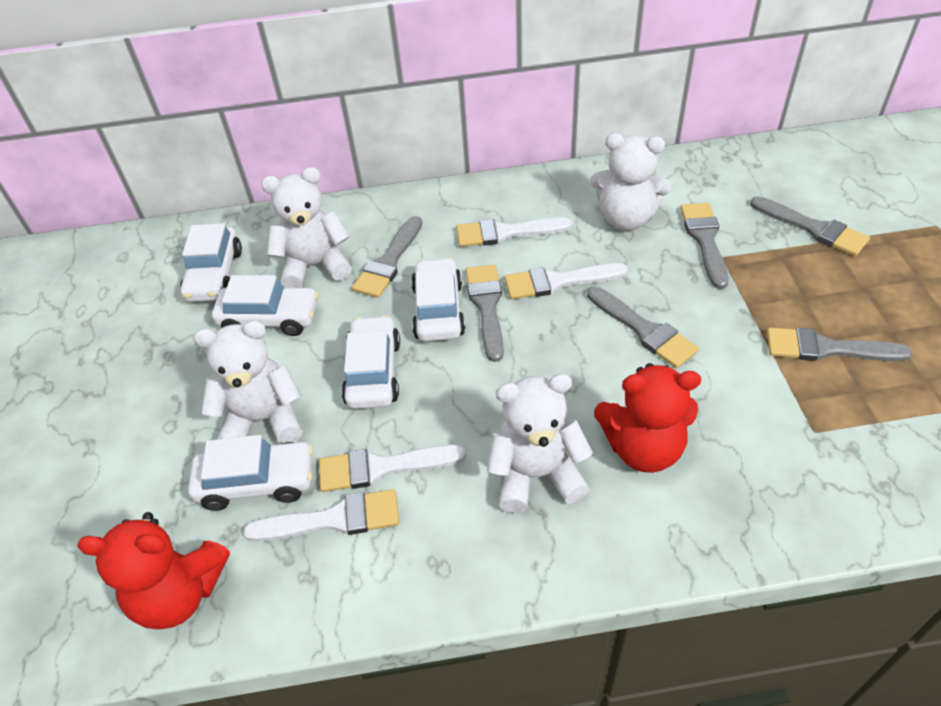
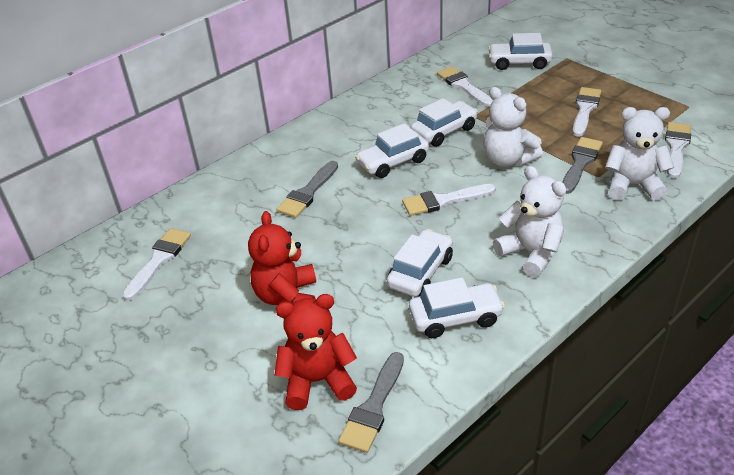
grey brush: 6 -> 3
white brush: 4 -> 5
white teddy bear: 4 -> 3

